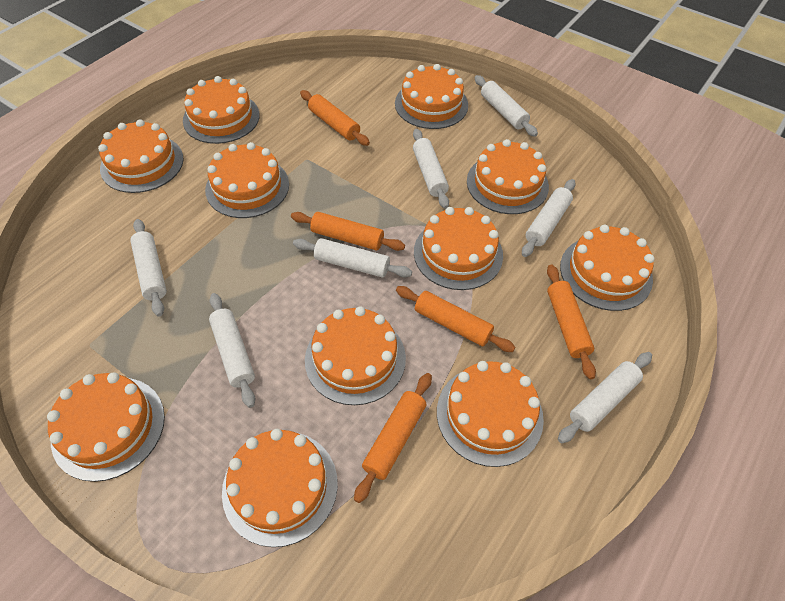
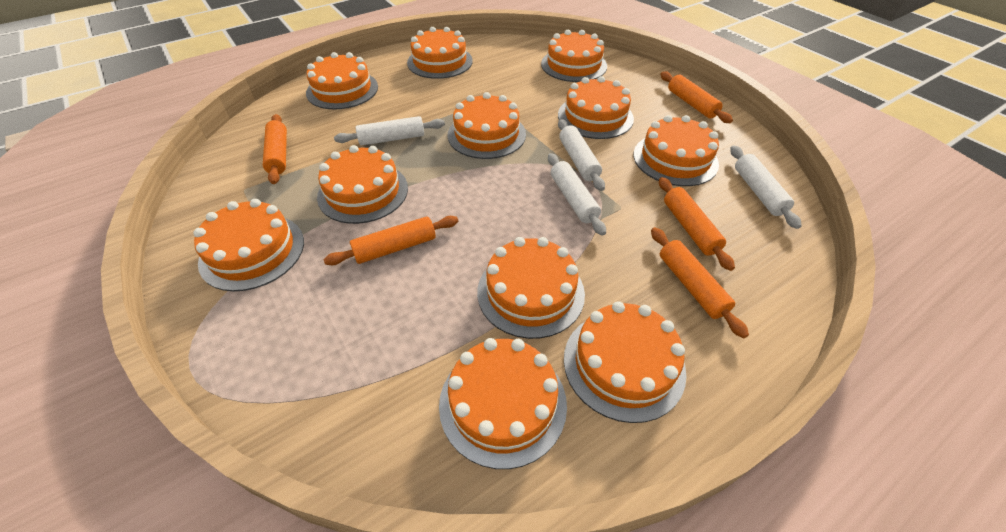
white rolling pin: 7 -> 4

